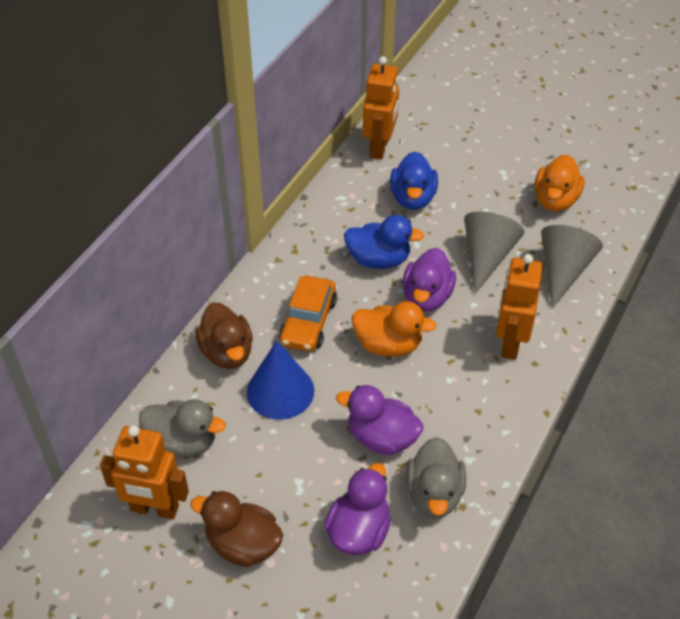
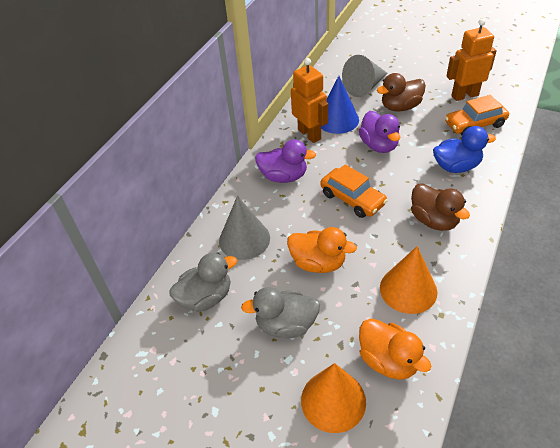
blue duck: 2 -> 1
orange car: 1 -> 2
orange cone: 0 -> 2
orange robot: 3 -> 2
purple duck: 3 -> 2

